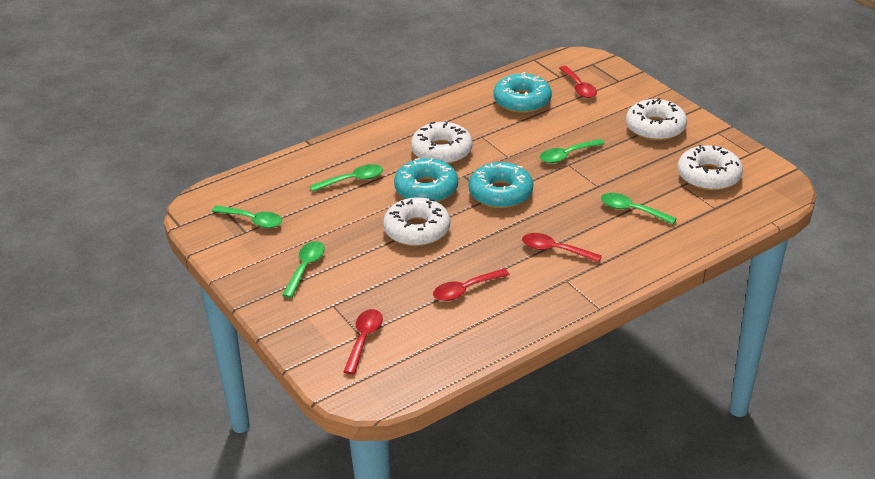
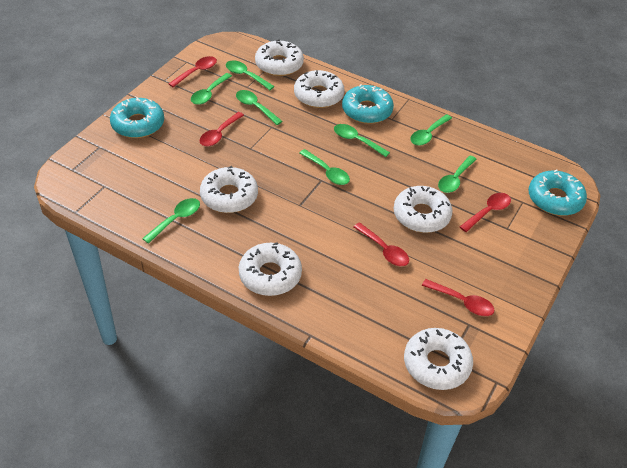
green spoon: 5 -> 8
red spoon: 4 -> 5
white donut: 4 -> 6

